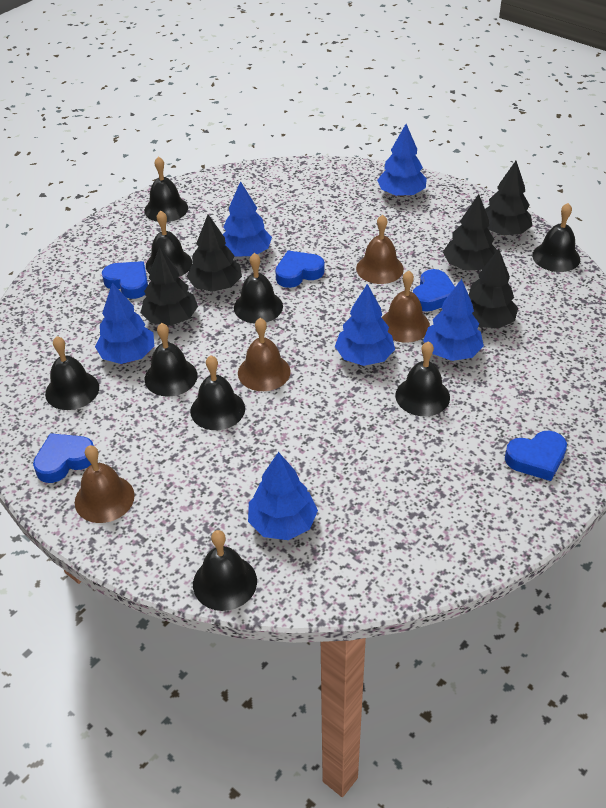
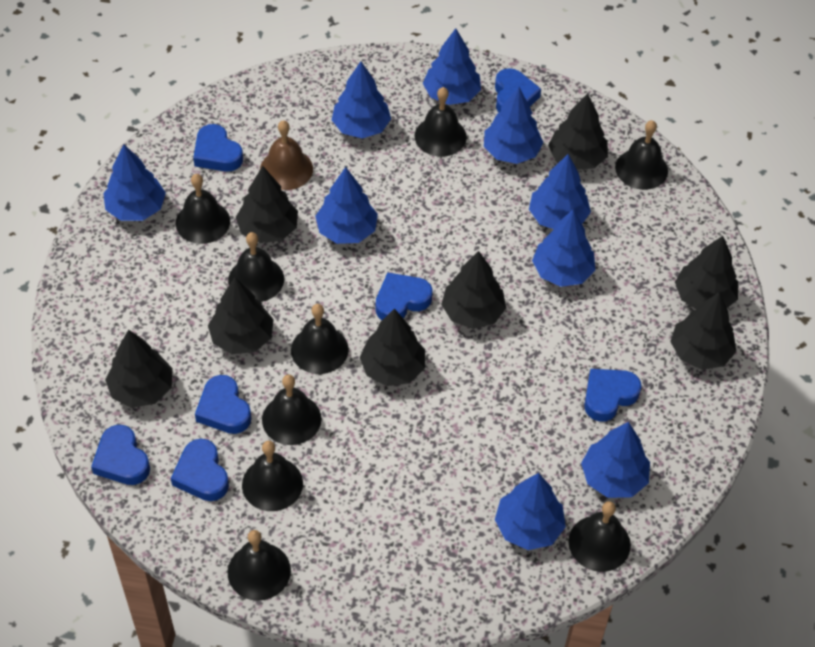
black tree: 5 -> 8
blue heart: 5 -> 7
blue tree: 6 -> 9
brown bell: 4 -> 1

